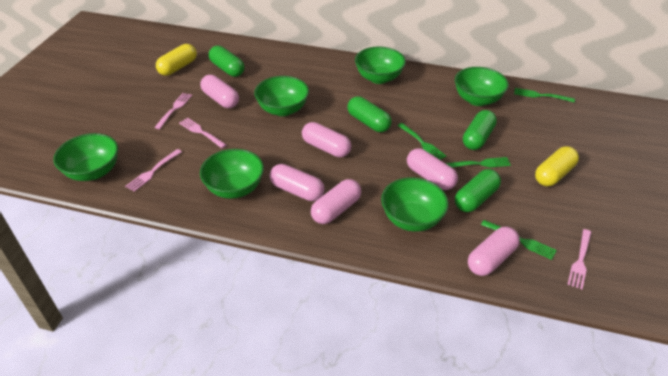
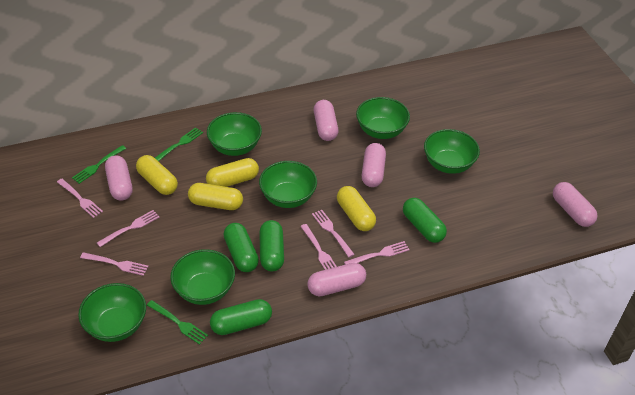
green fork: 4 -> 3
pink capsule: 6 -> 5
pink fork: 4 -> 6
yellow capsule: 2 -> 4

